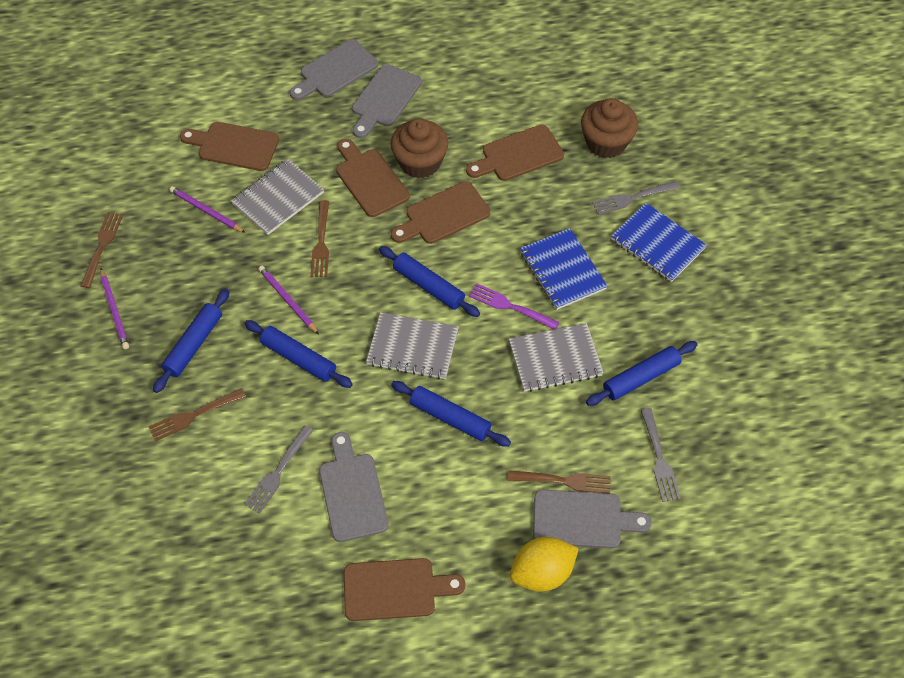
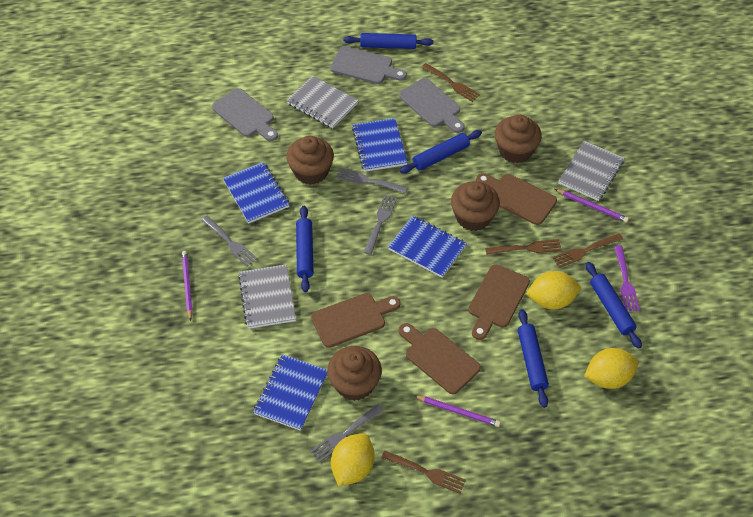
blue notebook: 2 -> 4
brown cupcake: 2 -> 4
brown cutting board: 5 -> 4
grey cutting board: 4 -> 3
grey fork: 3 -> 4
yellow lemon: 1 -> 3

